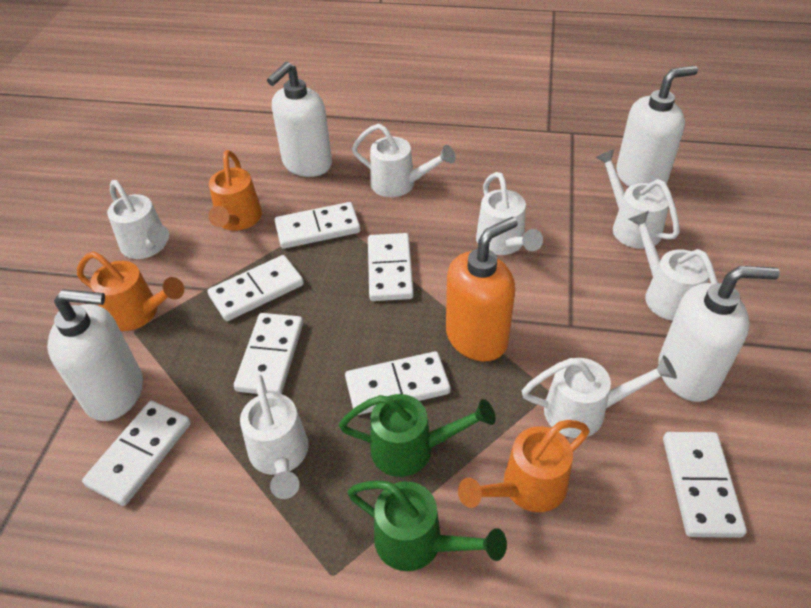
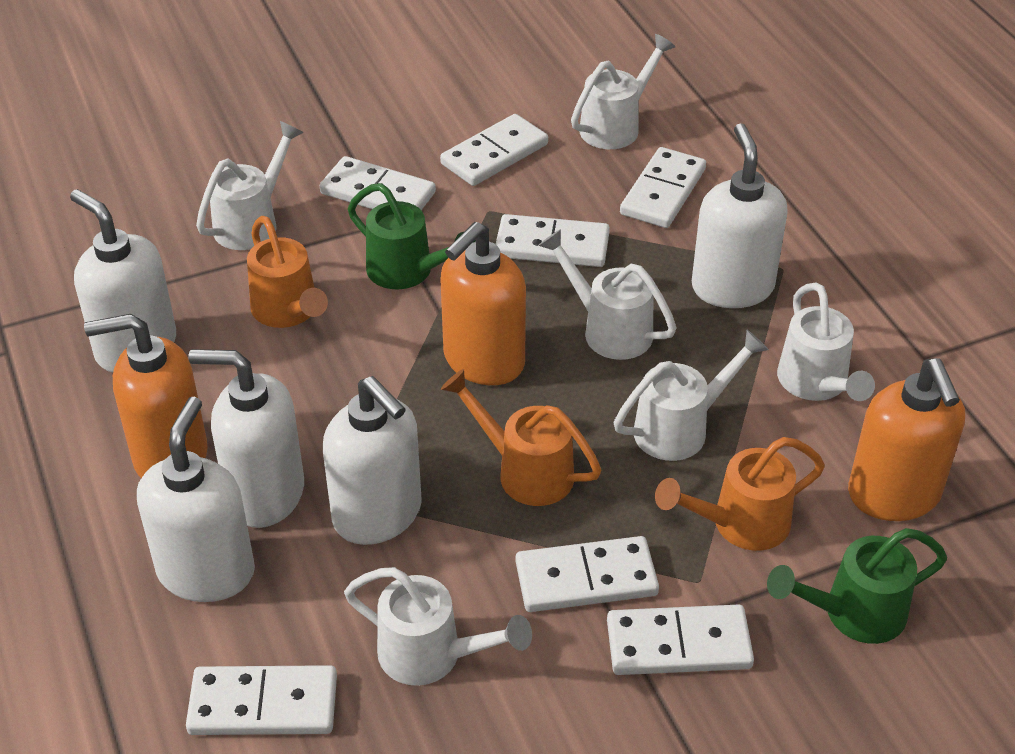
orange soap dispenser: 1 -> 3
white soap dispenser: 4 -> 5
white watering can: 7 -> 6

